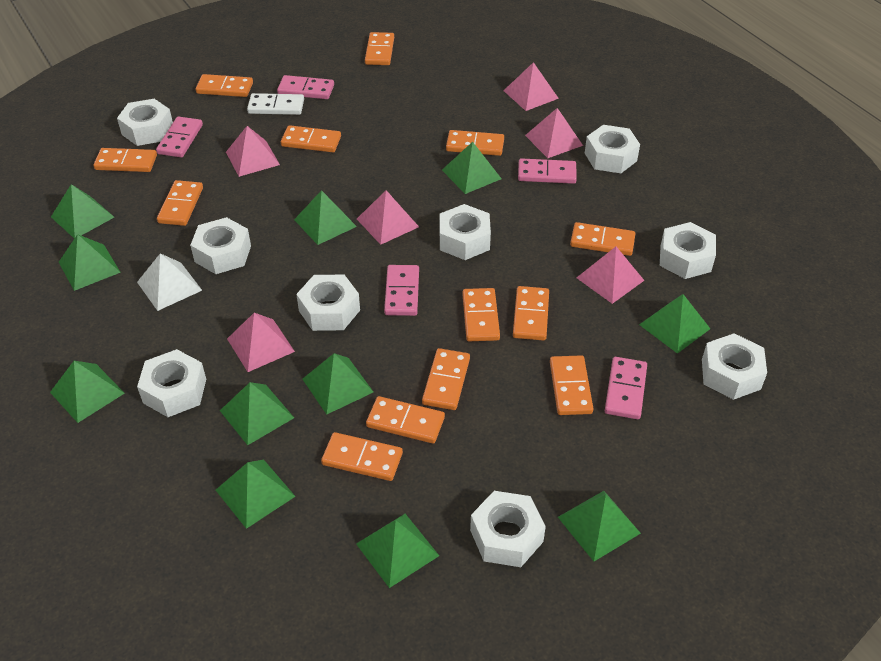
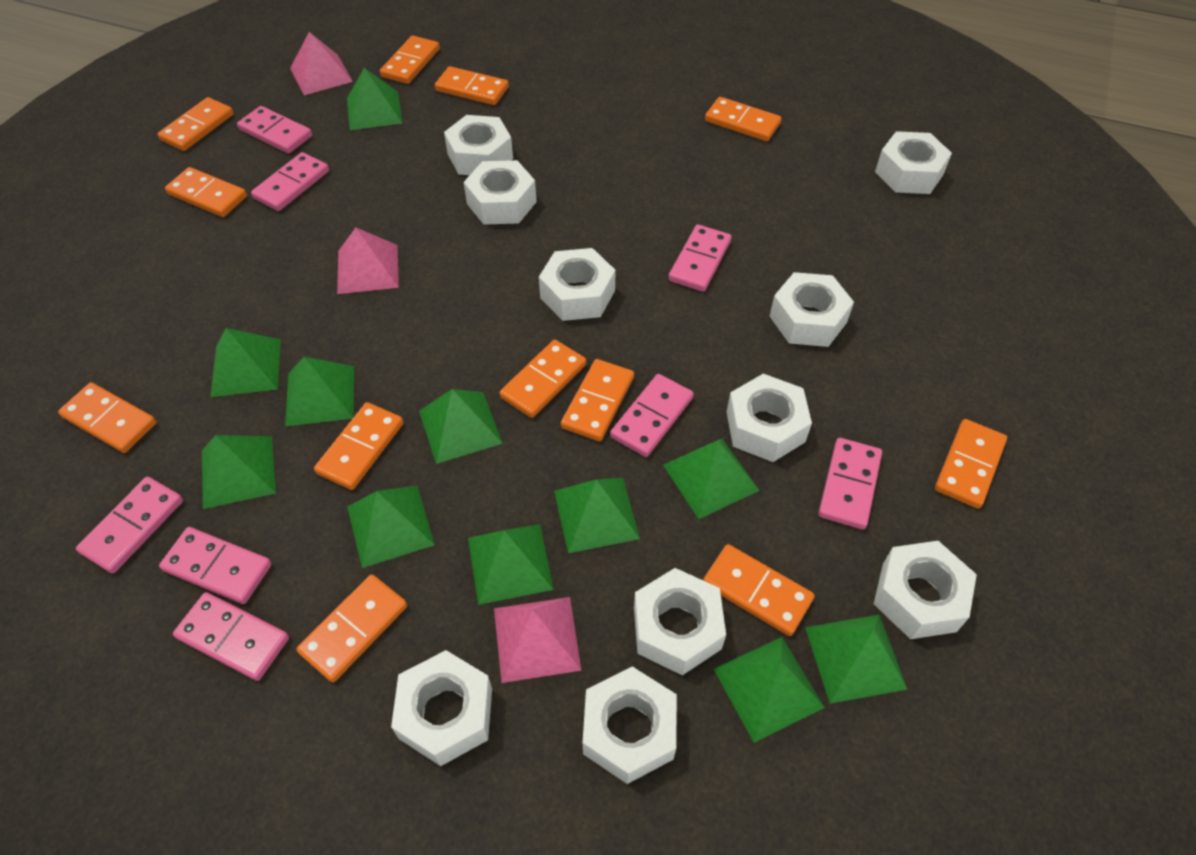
orange domino: 13 -> 12
pink domino: 5 -> 8
pink pyramid: 6 -> 3
white domino: 1 -> 0
white nut: 9 -> 10
white pyramid: 1 -> 0

